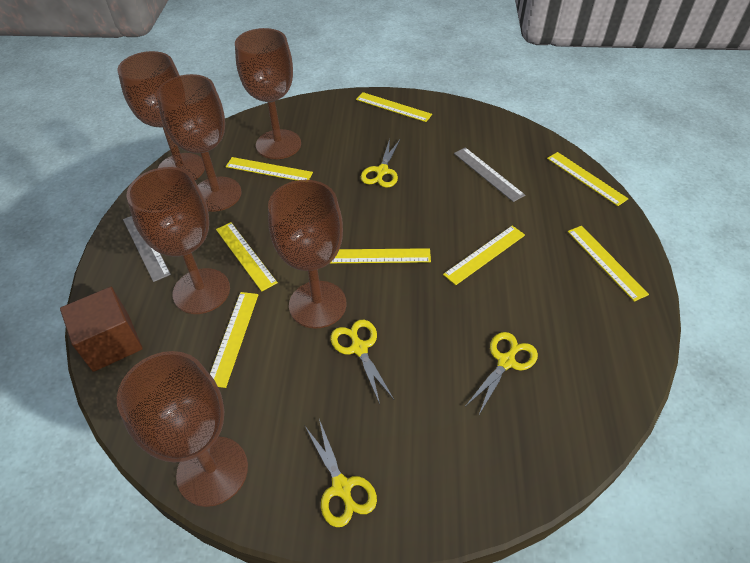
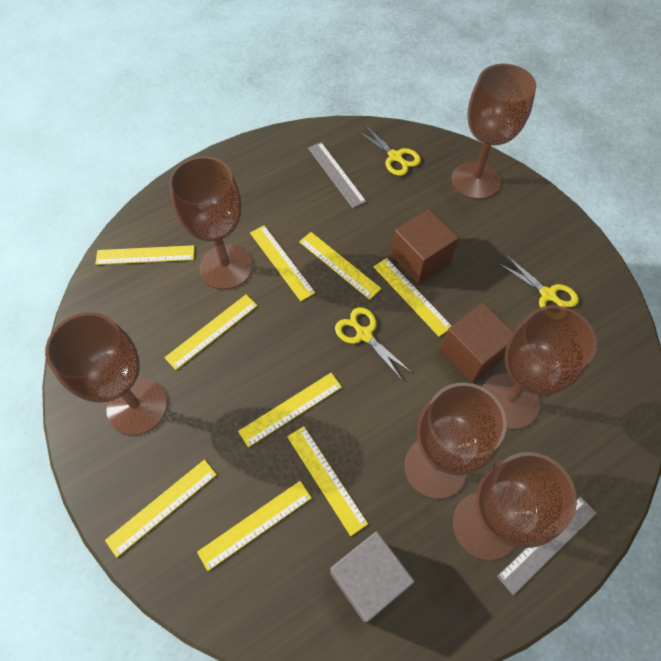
brown cube: 1 -> 2
grey cube: 0 -> 1
yellow ruler: 8 -> 9
yellow scissors: 4 -> 3

